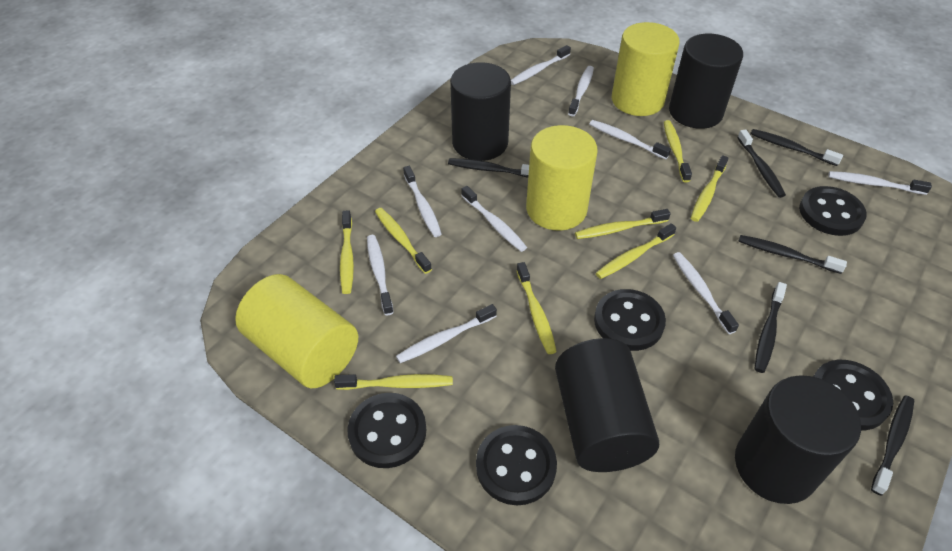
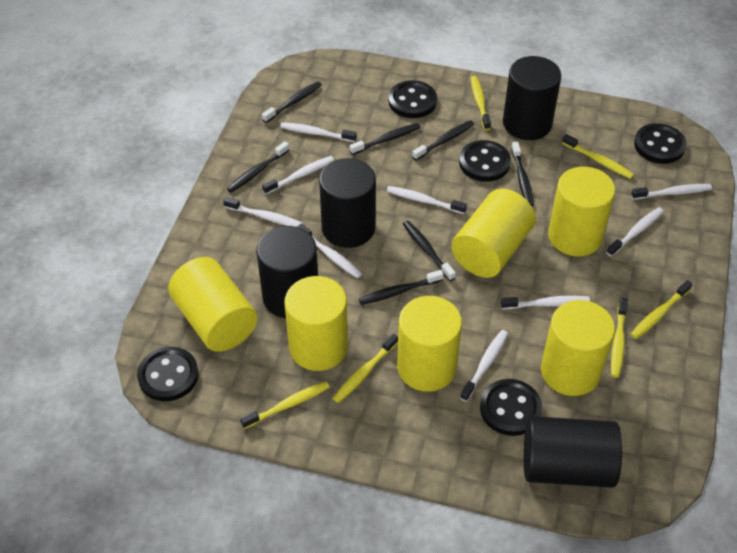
black toothbrush: 6 -> 7
yellow cylinder: 3 -> 6
yellow toothbrush: 8 -> 6

